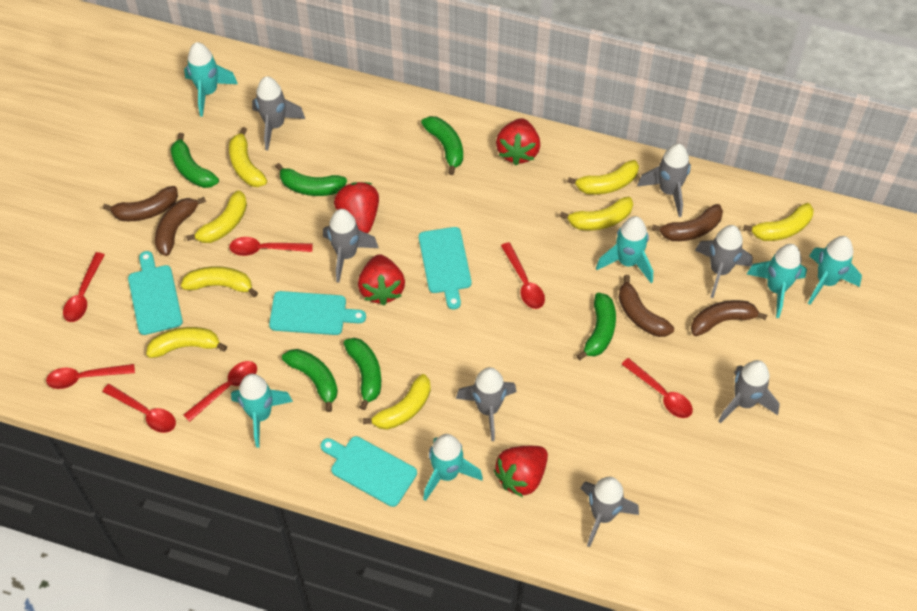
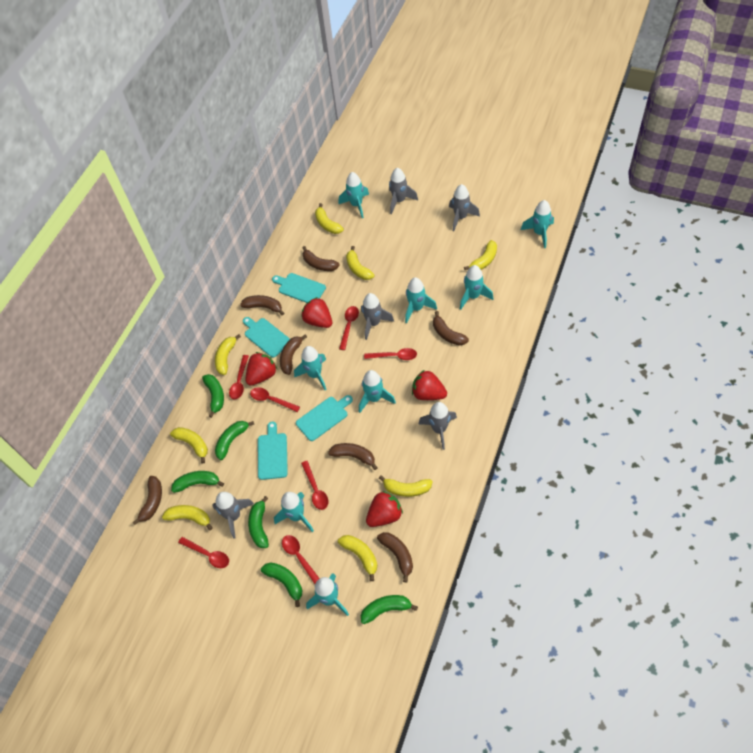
brown banana: 5 -> 7
grey rocket: 7 -> 5
turquoise rocket: 6 -> 8

